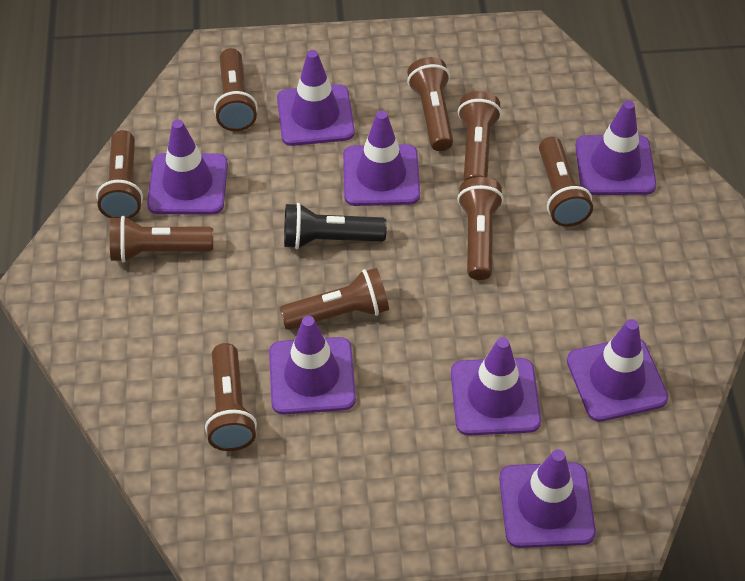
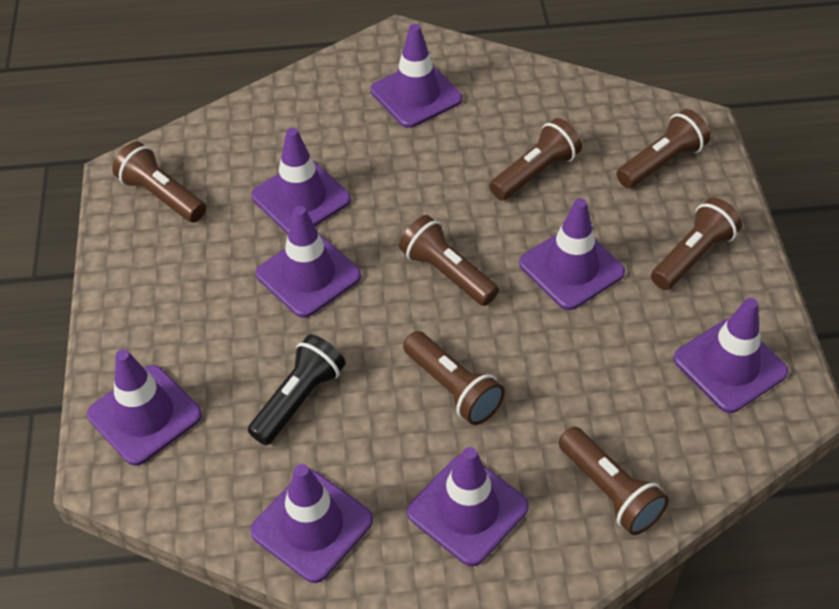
brown flashlight: 9 -> 7

